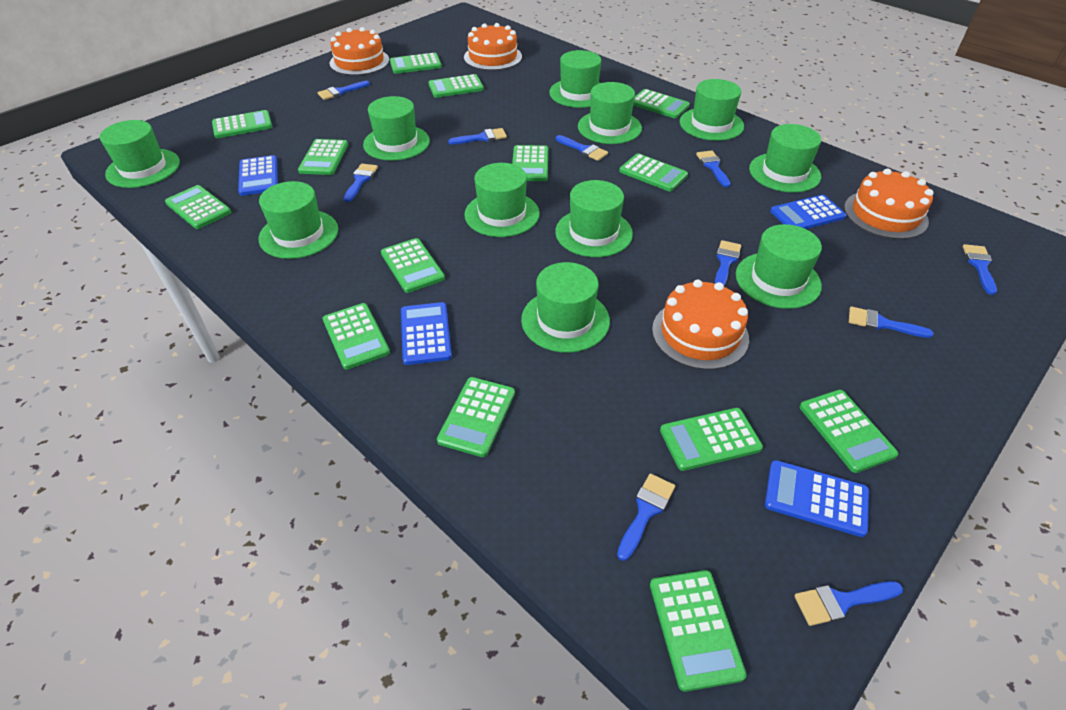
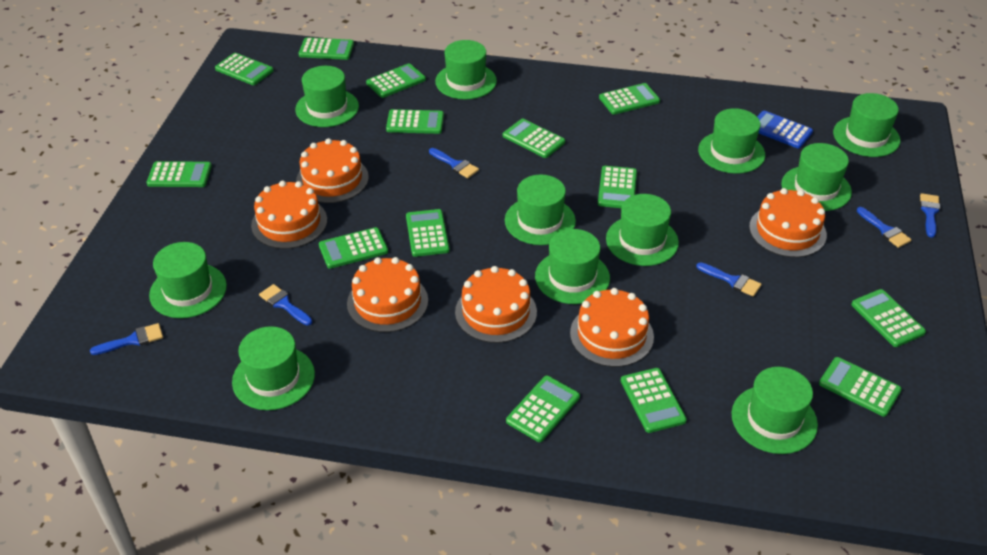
blue brush: 10 -> 6
blue calculator: 4 -> 1
orange cake: 4 -> 6

